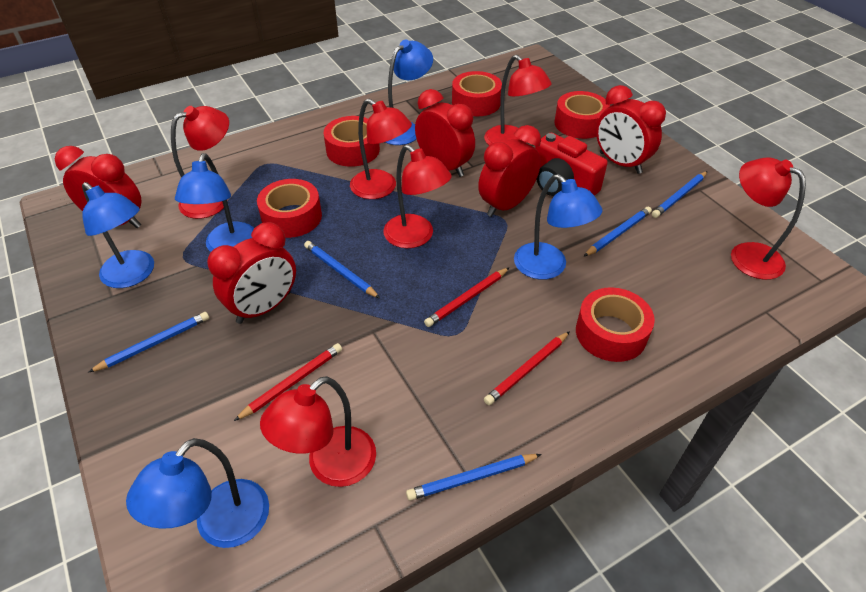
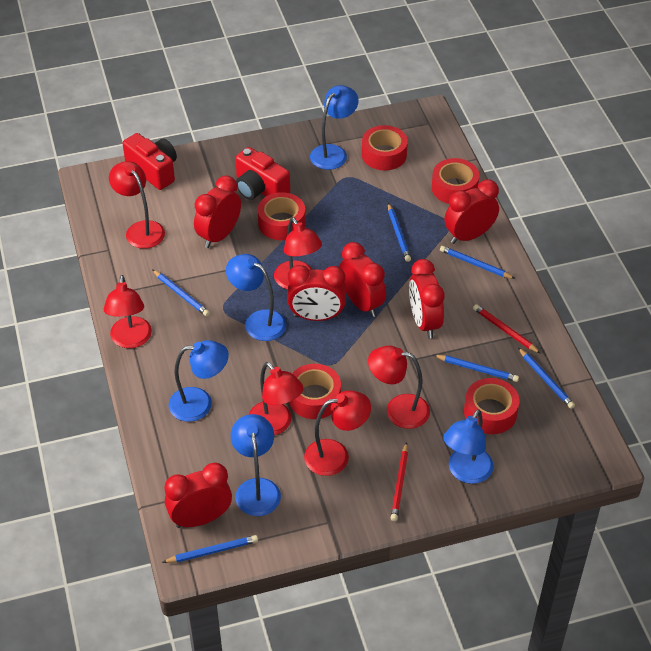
blue pencil: 5 -> 6
red camera: 1 -> 2
red clock: 5 -> 6
red pencil: 3 -> 2

